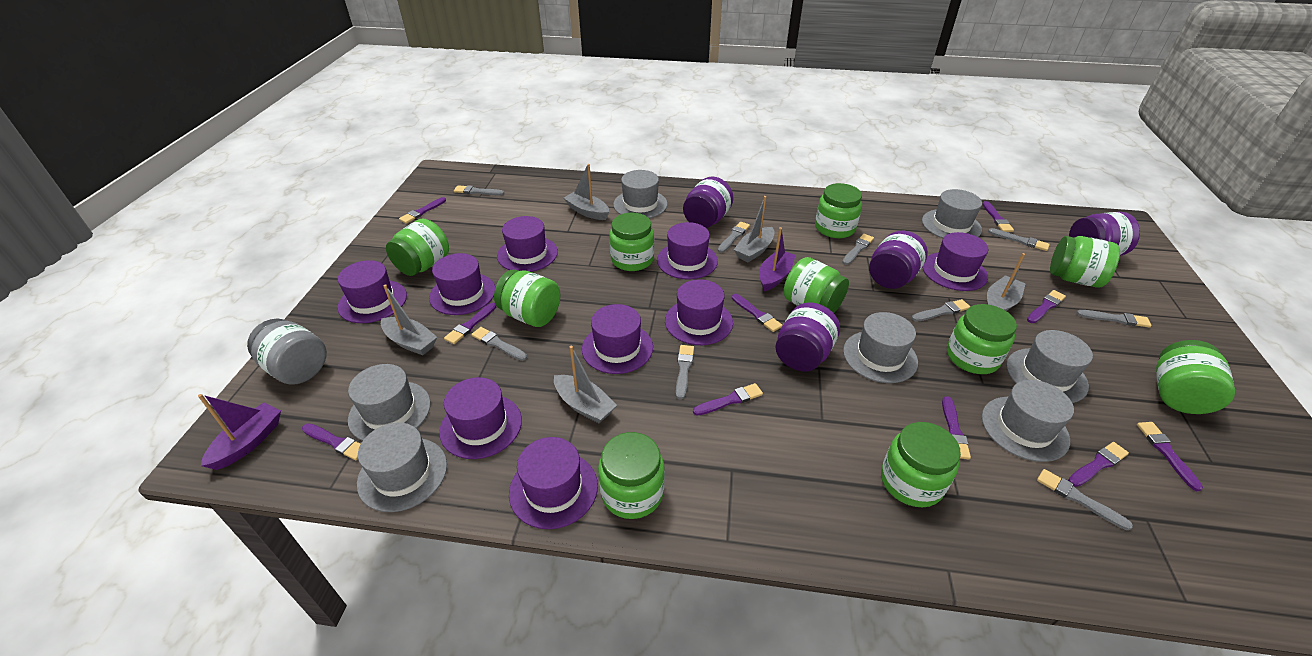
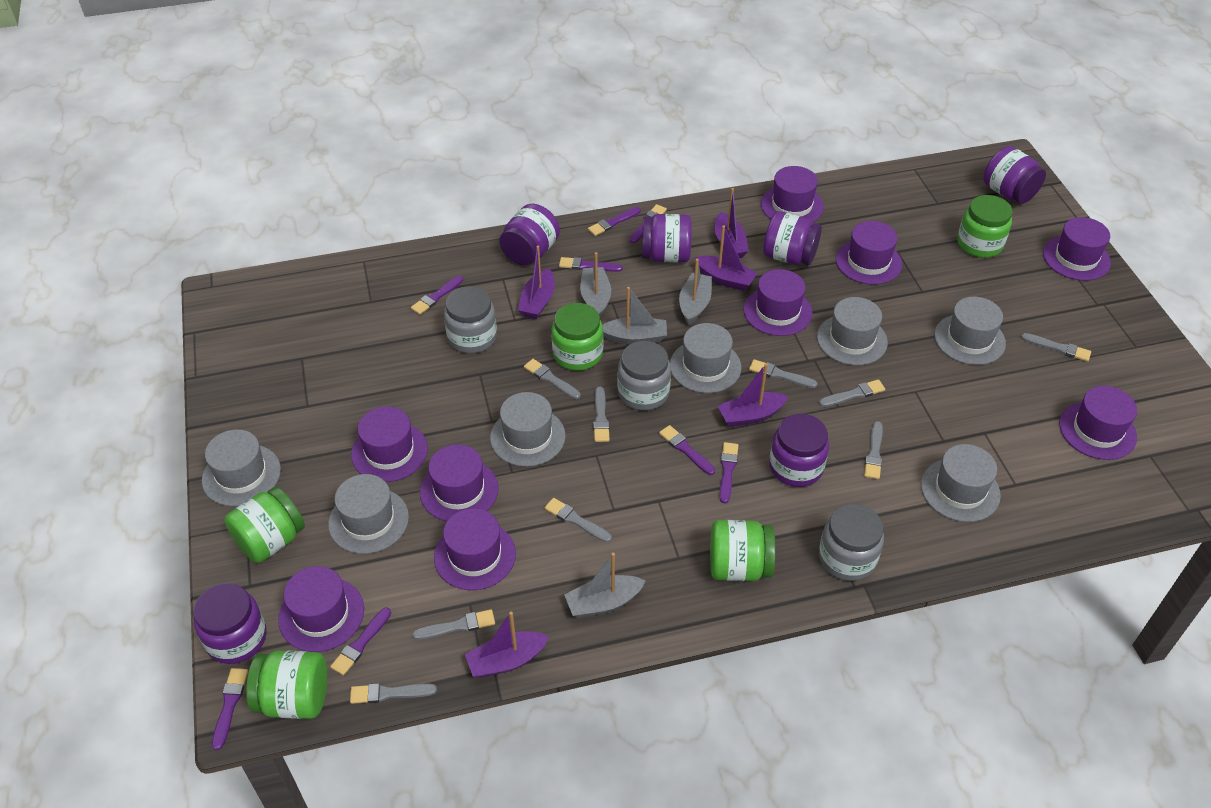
green jar: 10 -> 5
grey boat: 5 -> 4
grey jar: 1 -> 3
purple boat: 2 -> 5
purple brush: 10 -> 8
purple jar: 4 -> 6

